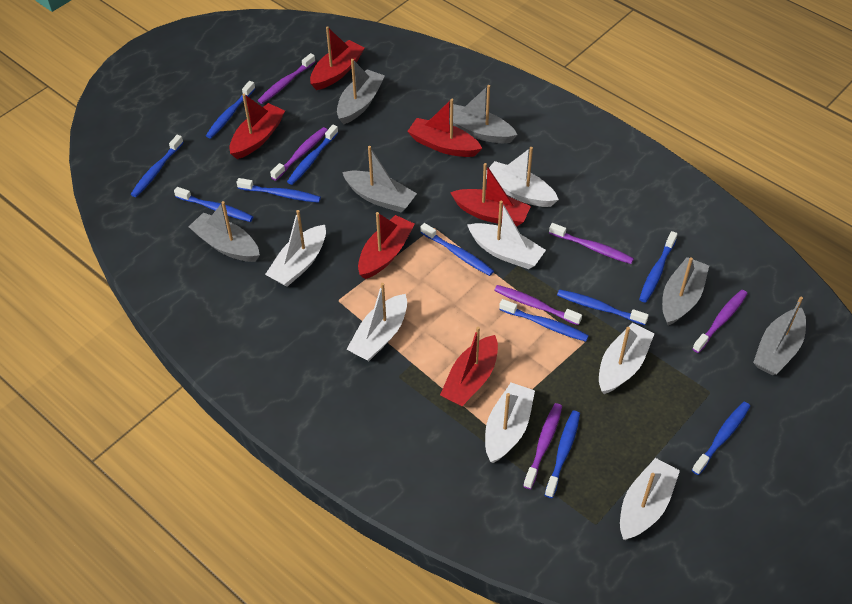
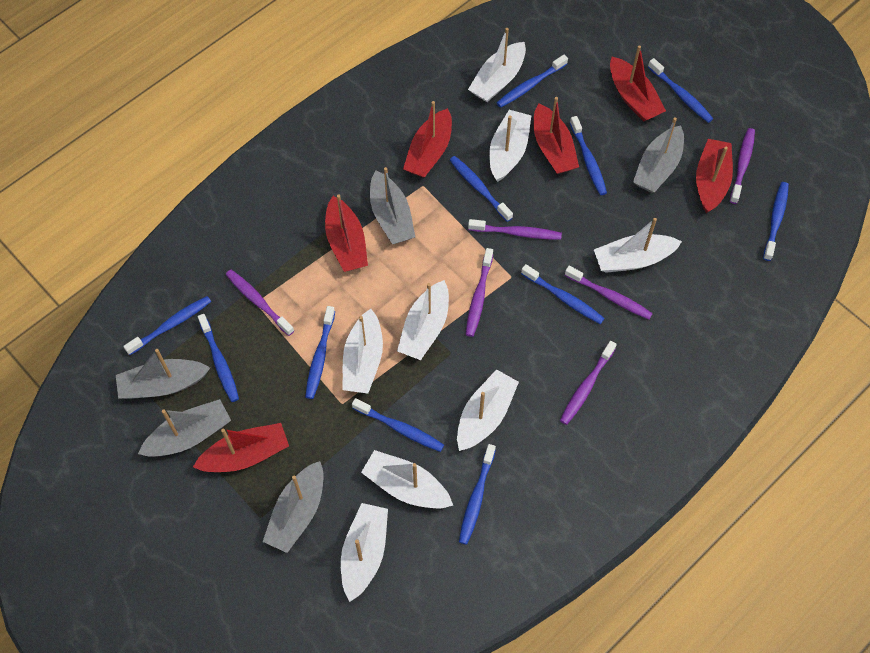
grey boat: 6 -> 5
white boat: 7 -> 8

